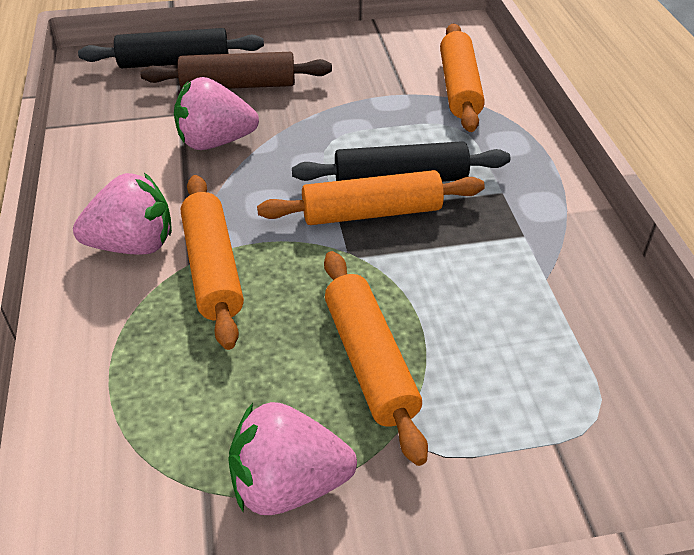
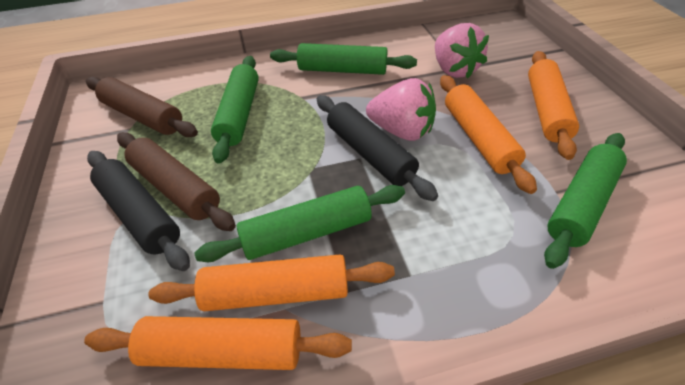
brown rolling pin: 1 -> 2
green rolling pin: 0 -> 4
pink strawberry: 3 -> 2

